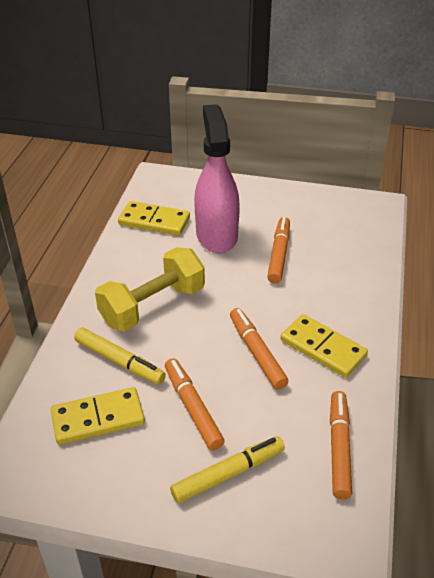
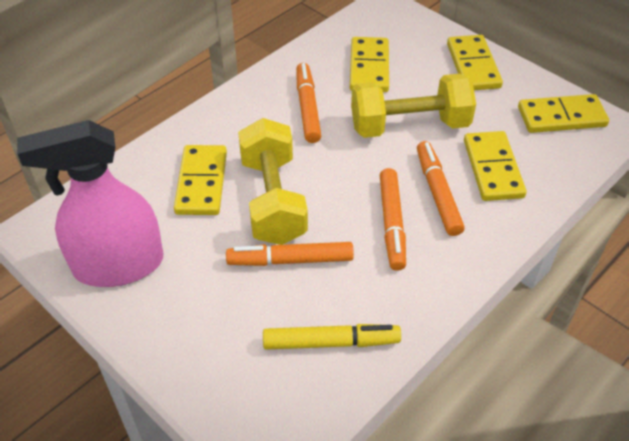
yellow domino: 3 -> 5
yellow dumbbell: 1 -> 2
yellow marker: 2 -> 1

